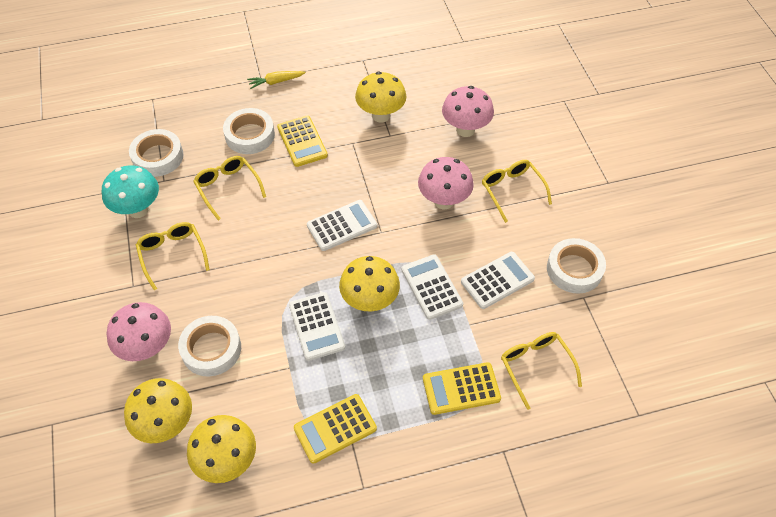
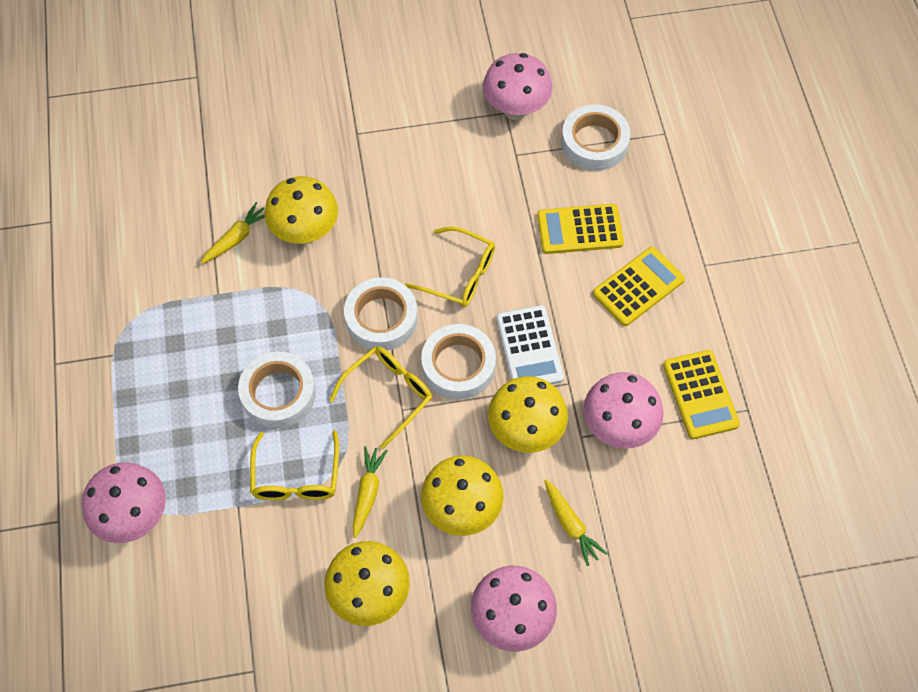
pink mushroom: 3 -> 4
turquoise mushroom: 1 -> 0
white calculator: 4 -> 1
yellow carrot: 1 -> 3
yellow glasses: 4 -> 3

